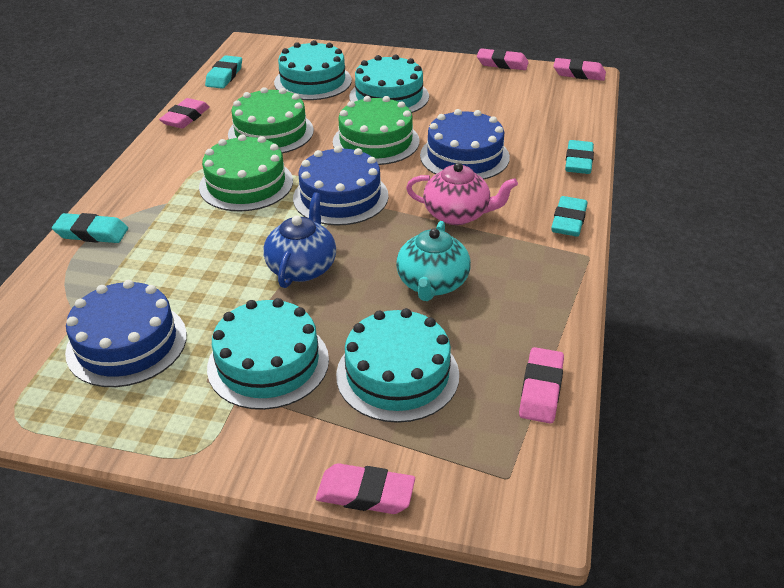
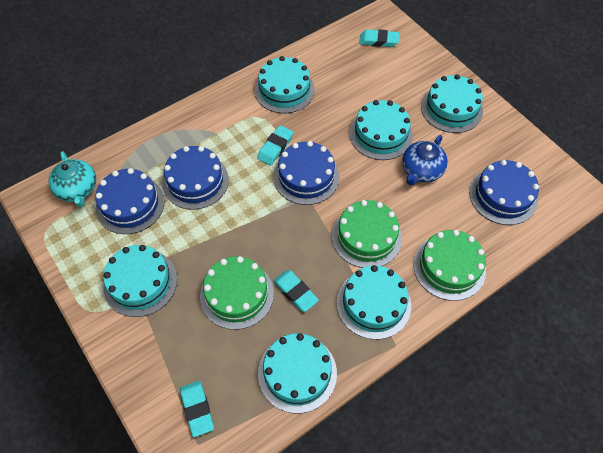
blue cake: 3 -> 4
pink eraser: 5 -> 0
pink teapot: 1 -> 0
turquoise cake: 4 -> 6

